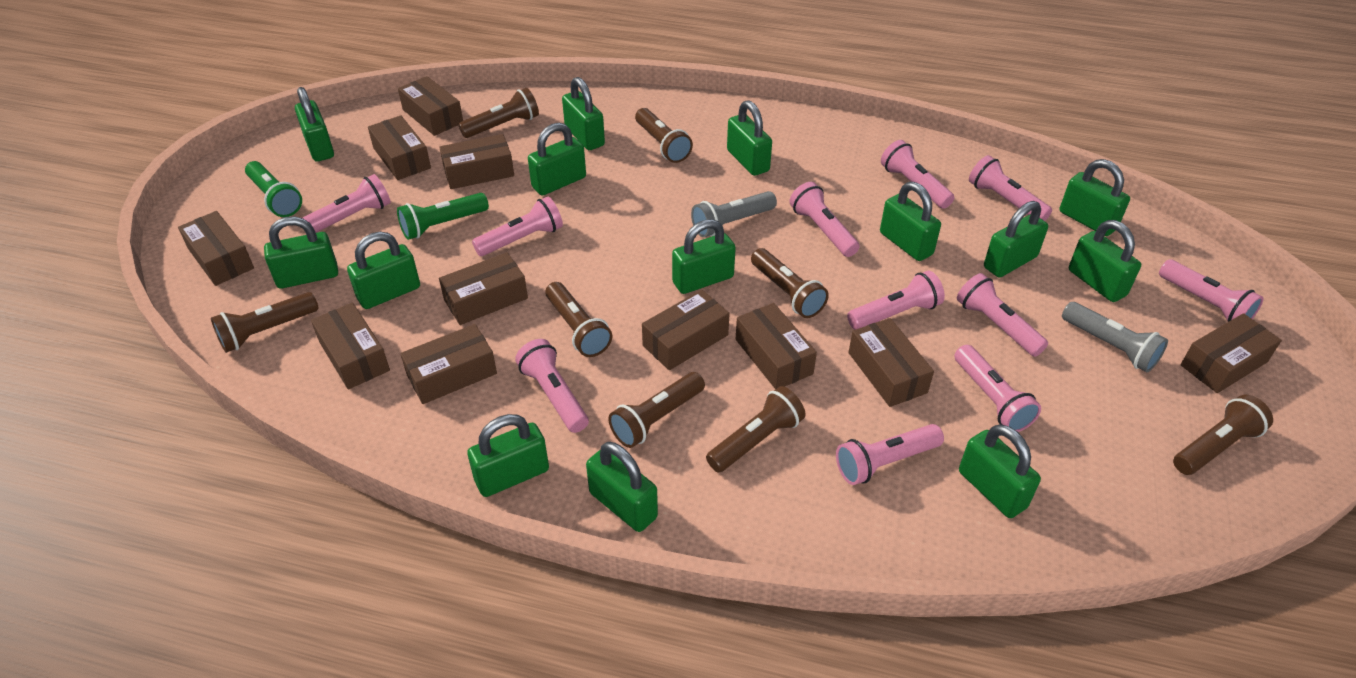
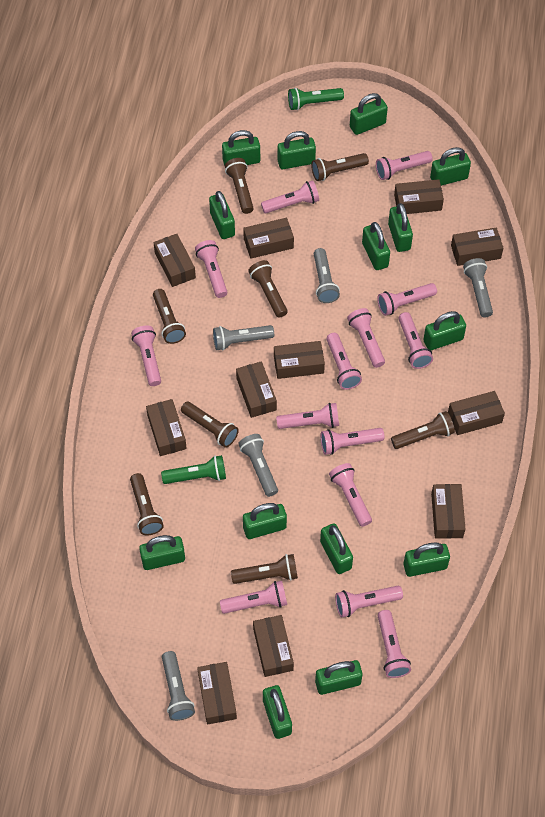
grey flashlight: 2 -> 5
pink flashlight: 11 -> 14

